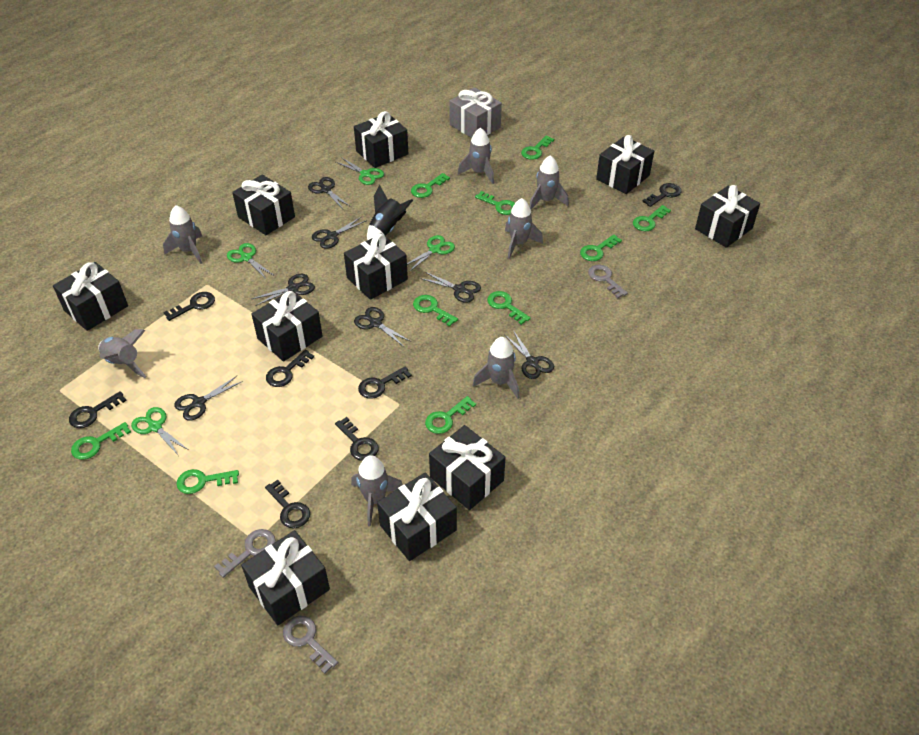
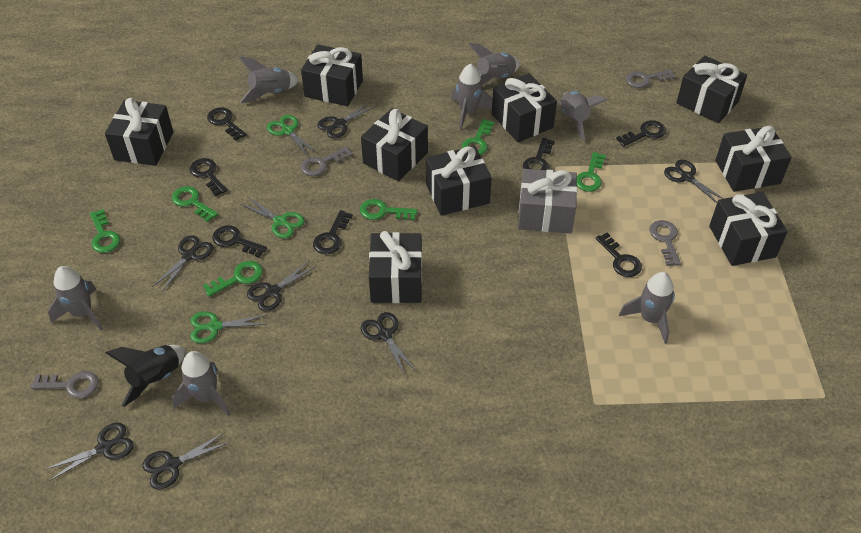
black gift: 10 -> 9
green key: 10 -> 6
green scissors: 4 -> 3
grey key: 3 -> 4

